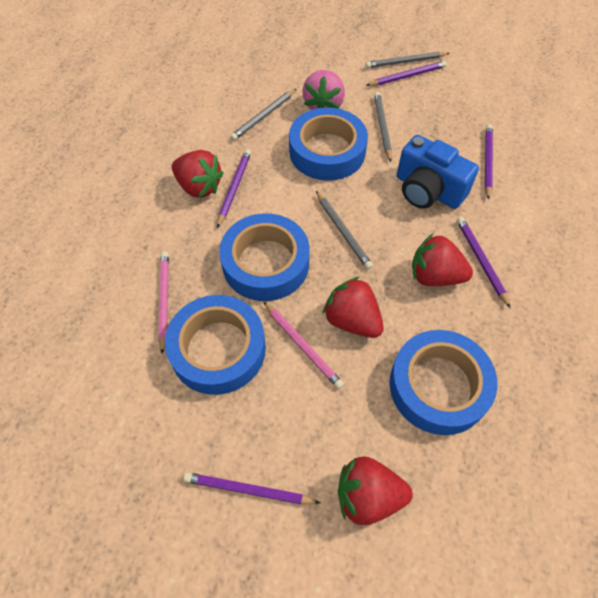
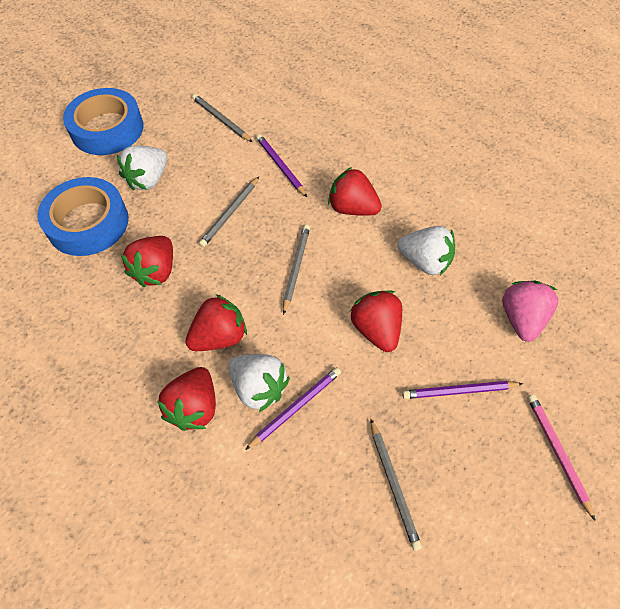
blue camera: 1 -> 0
blue tape: 4 -> 2
pink pencil: 2 -> 1
purple pencil: 5 -> 3
red strawberry: 4 -> 5
white strawberry: 0 -> 3

